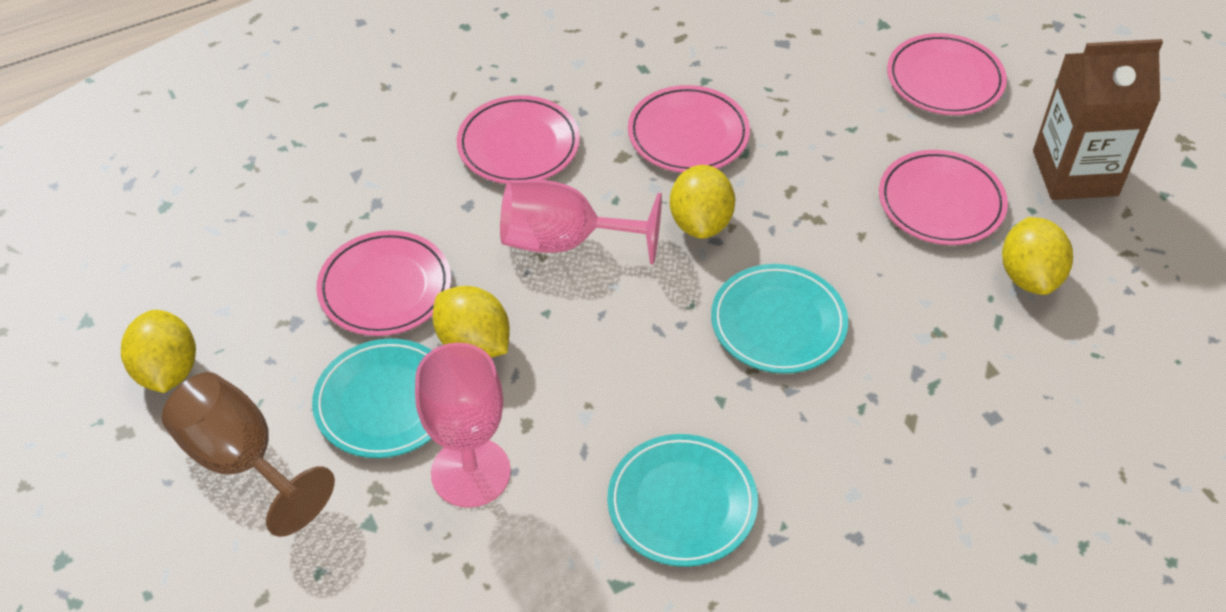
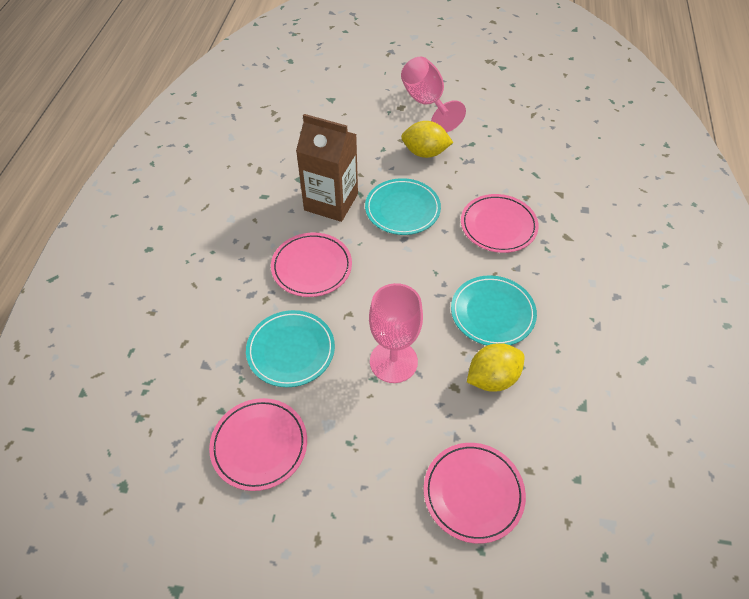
brown goblet: 1 -> 0
pink plate: 5 -> 4
yellow lemon: 4 -> 2

